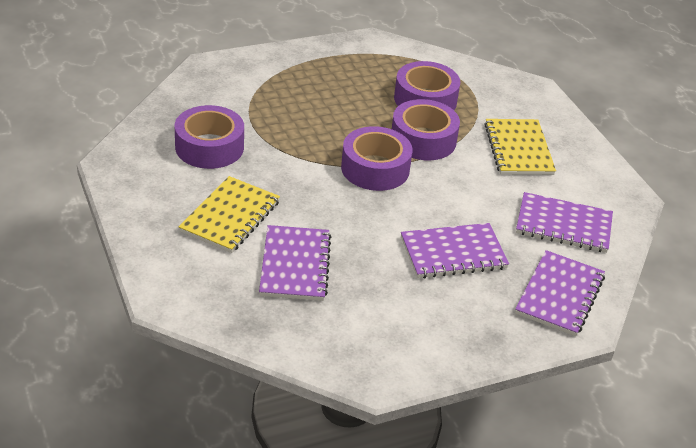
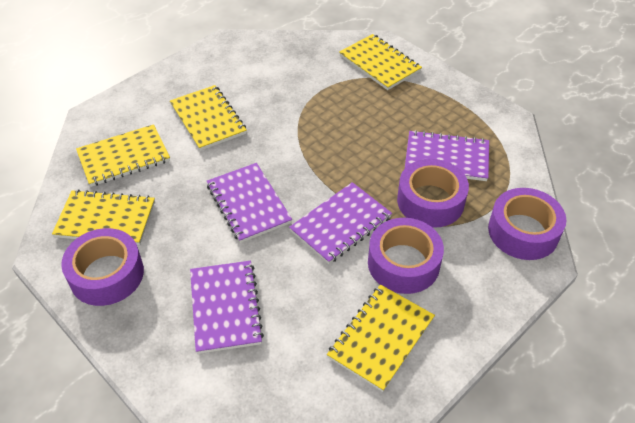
yellow notebook: 2 -> 5

